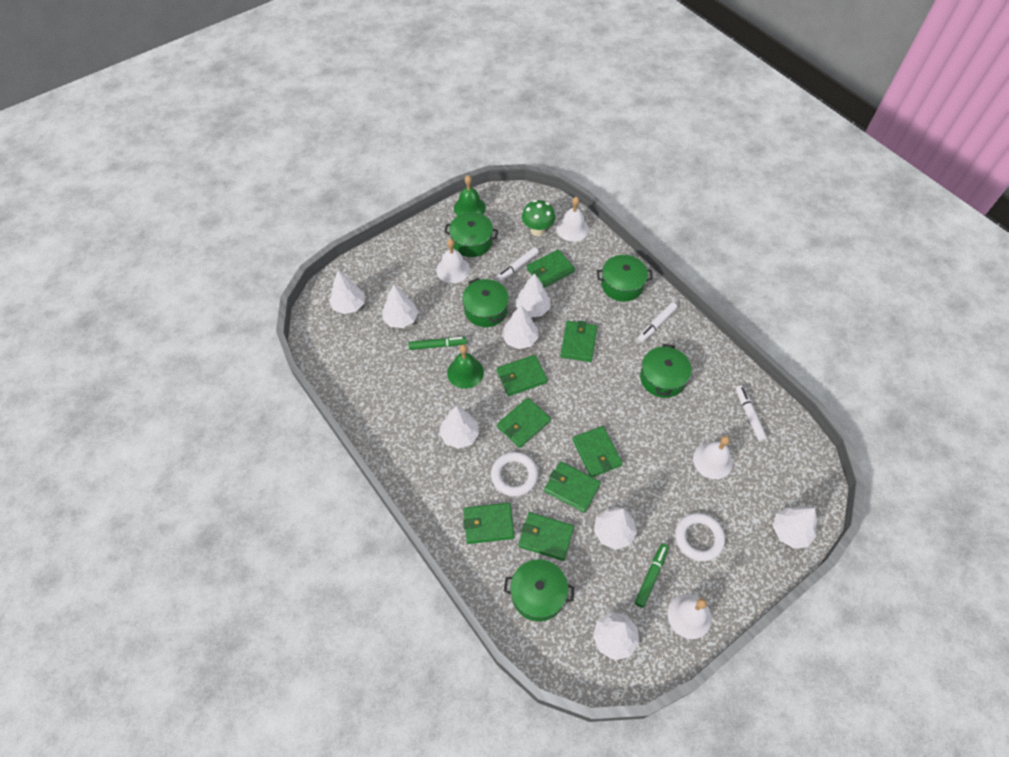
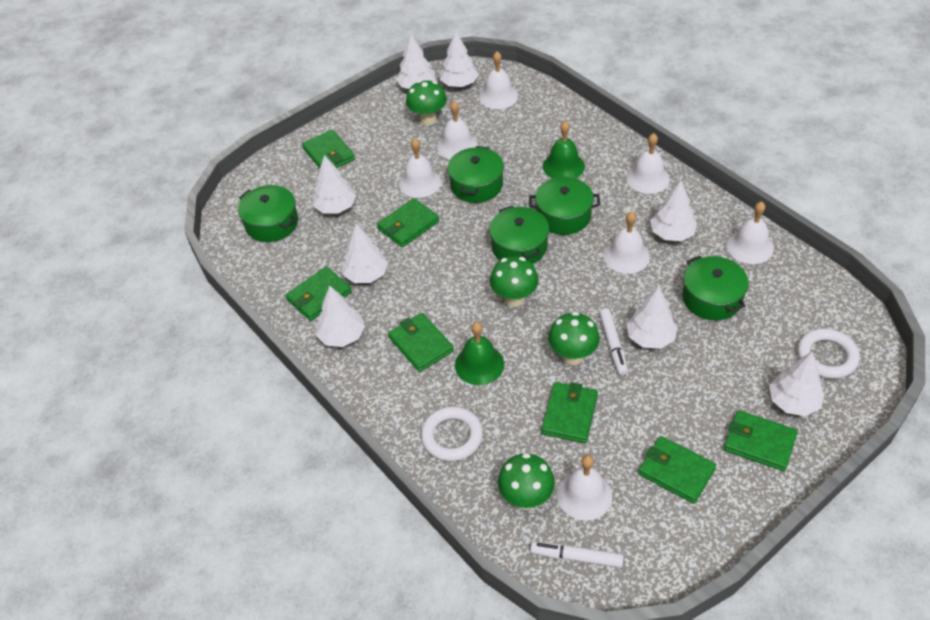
green marker: 2 -> 0
green mushroom: 1 -> 4
green wallet: 8 -> 7
white bell: 4 -> 7
white marker: 3 -> 2

